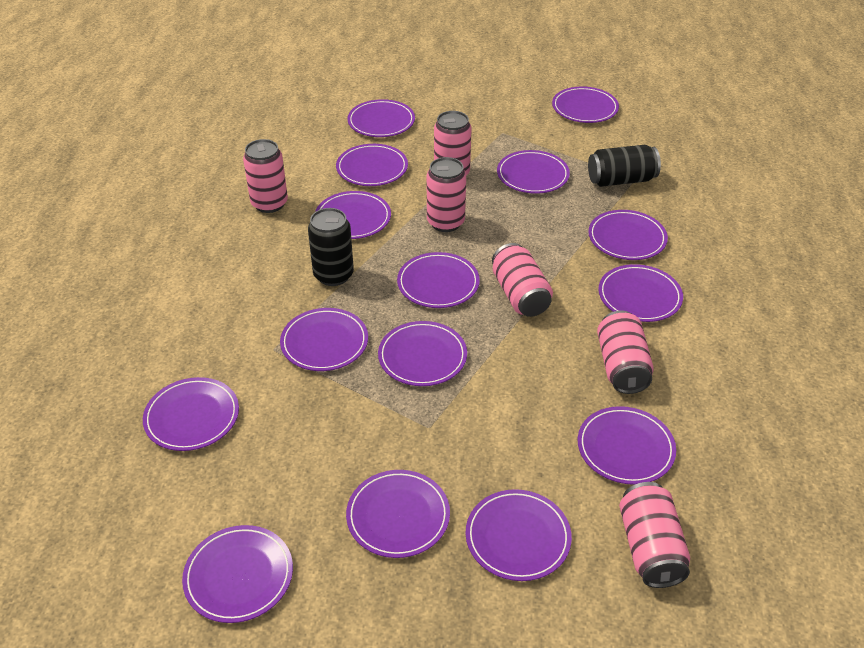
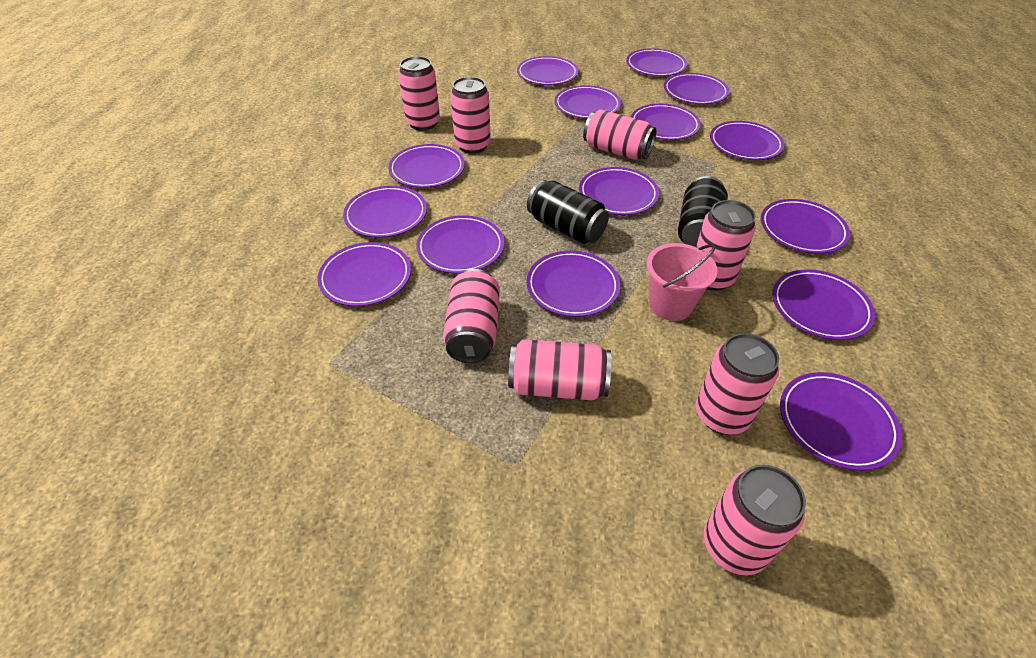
pink bucket: 0 -> 1
pink can: 6 -> 8

